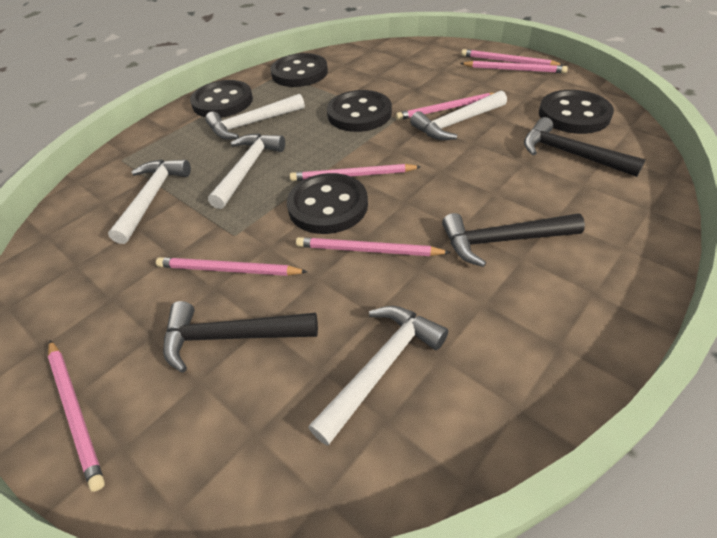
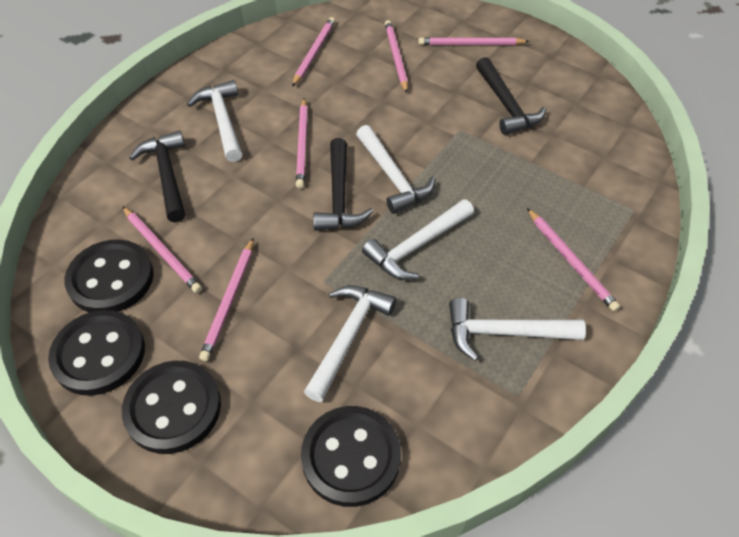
black button: 5 -> 4

